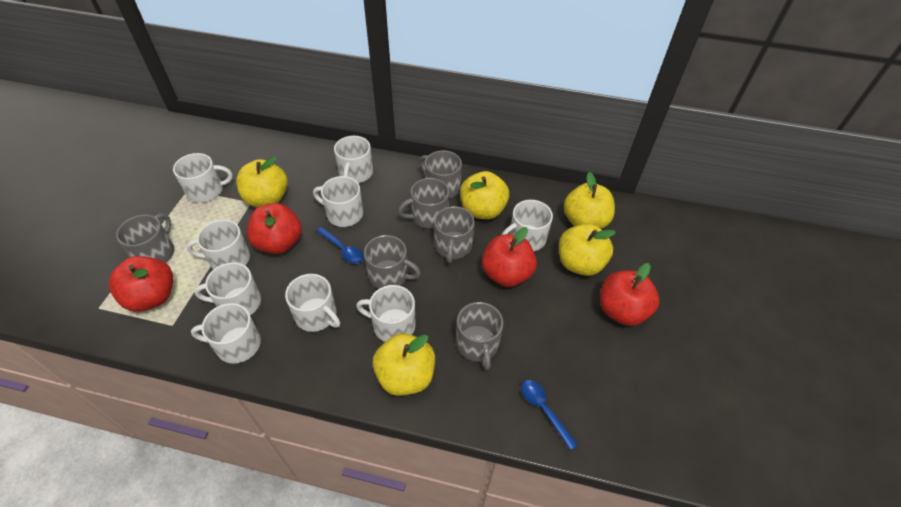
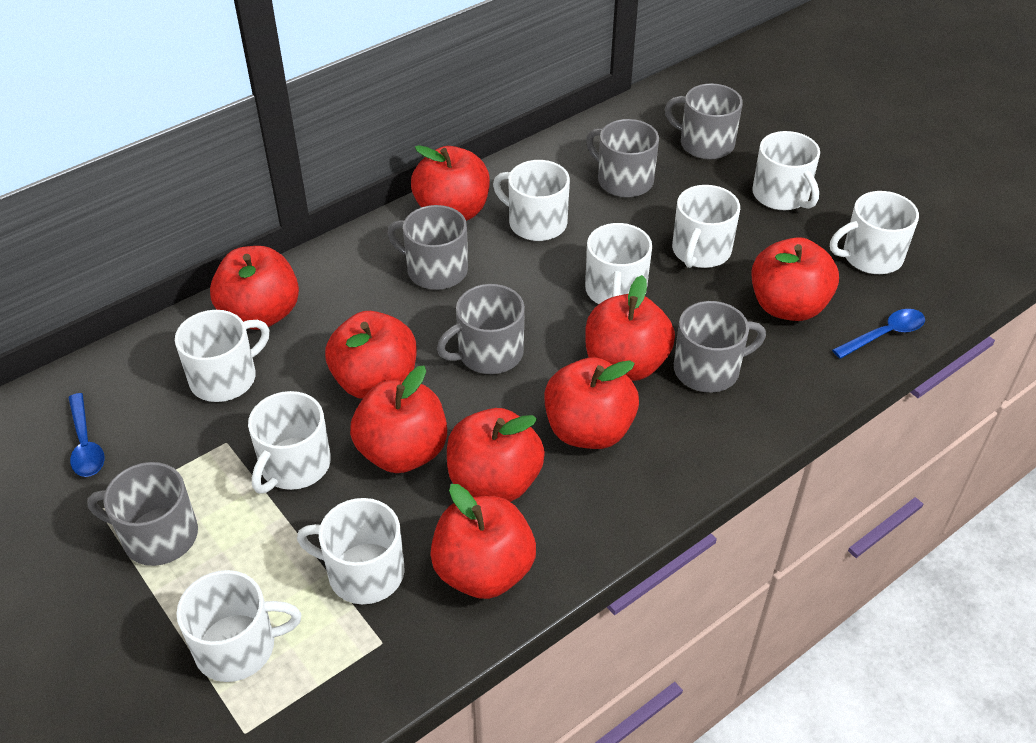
red apple: 4 -> 9
yellow apple: 5 -> 0

